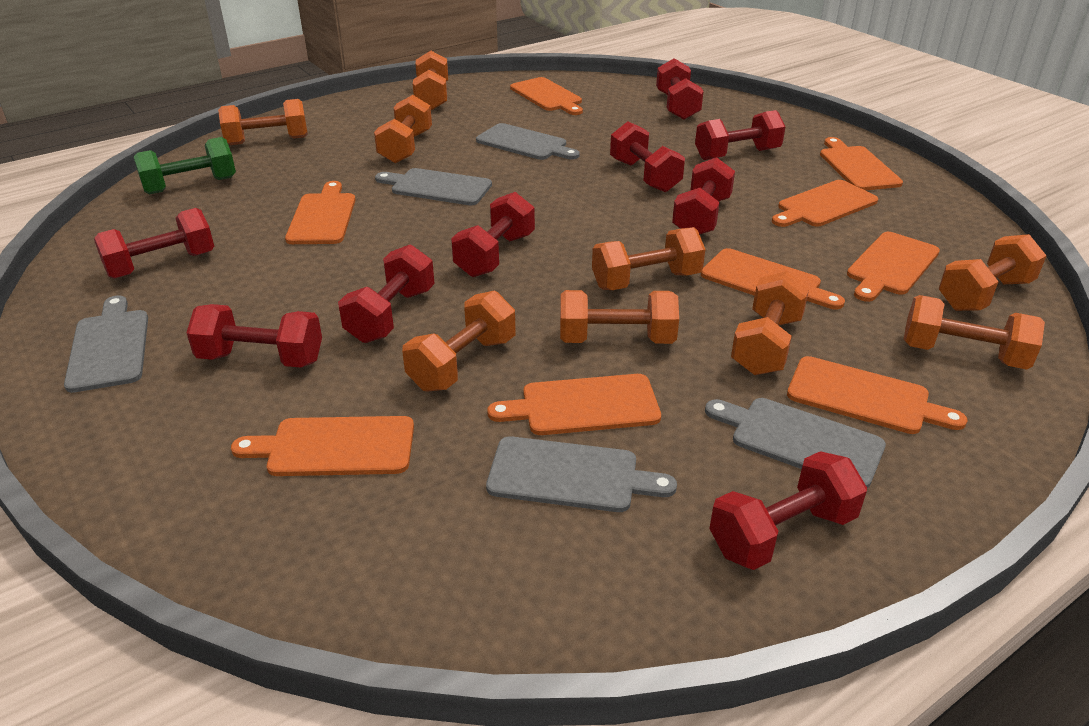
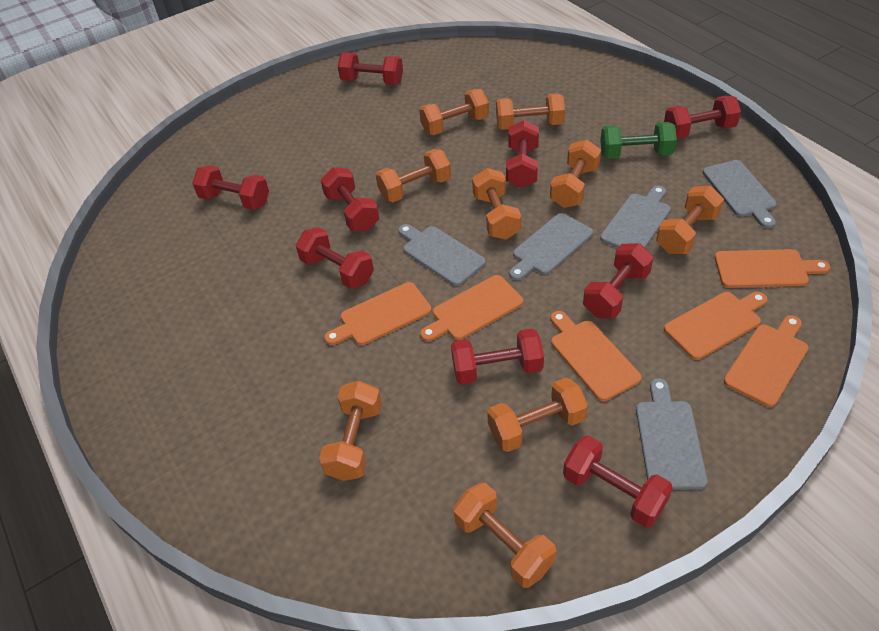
orange cutting board: 9 -> 6

